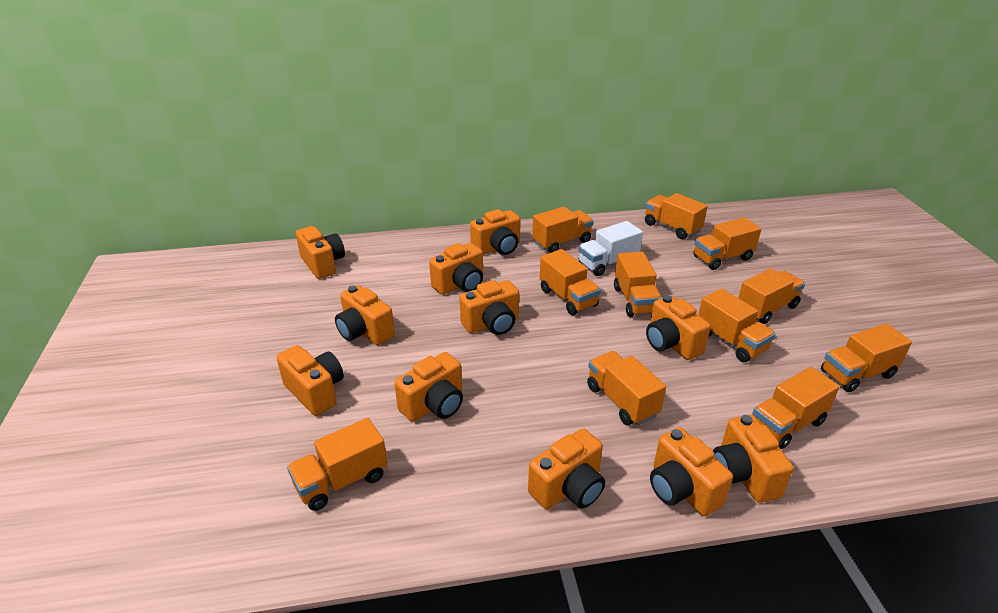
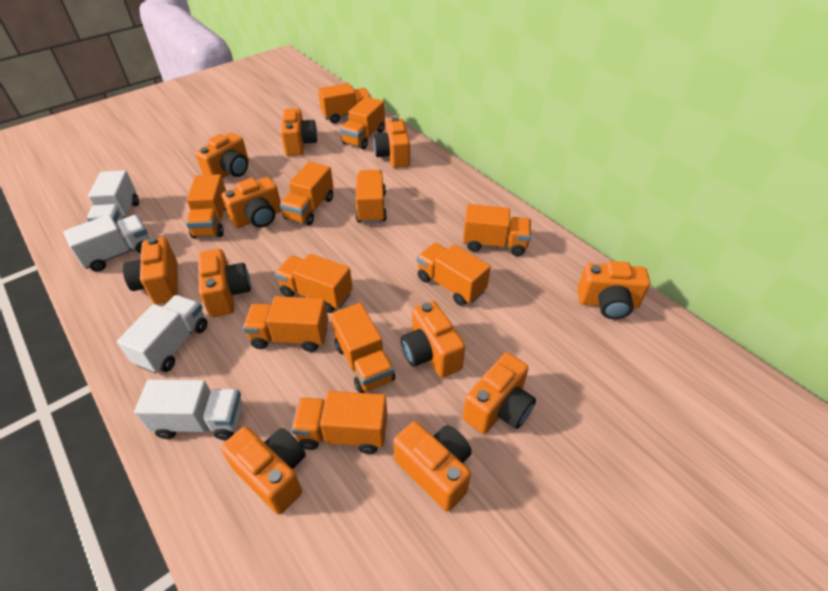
white truck: 1 -> 4

